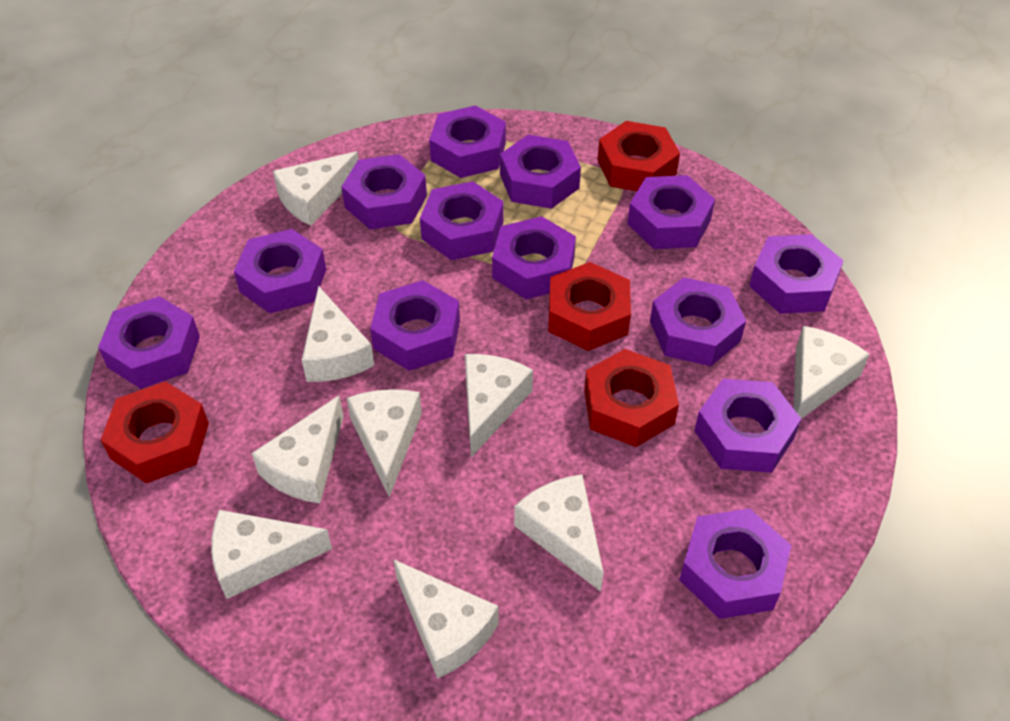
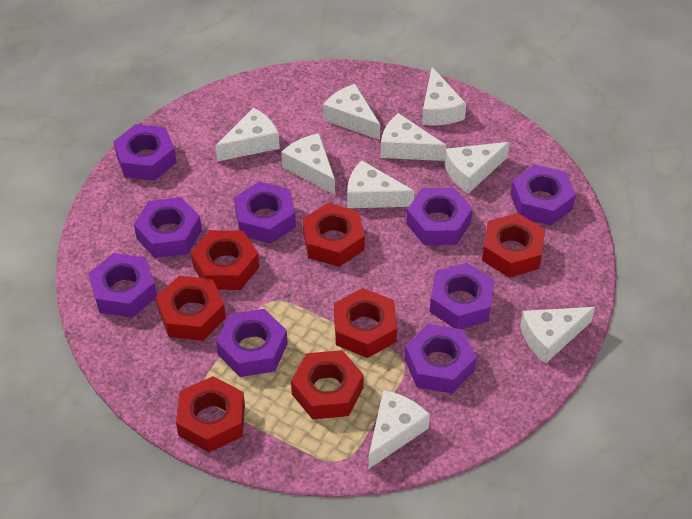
purple nut: 13 -> 9
red nut: 4 -> 7

